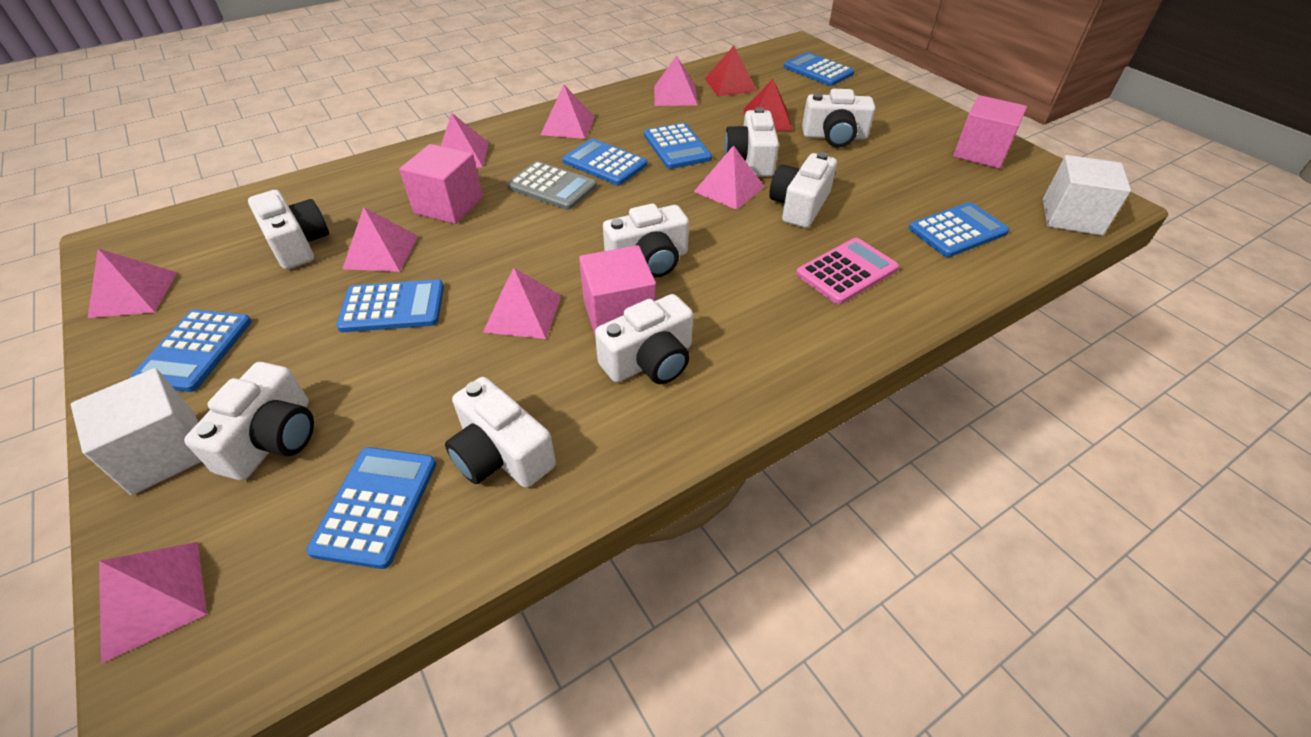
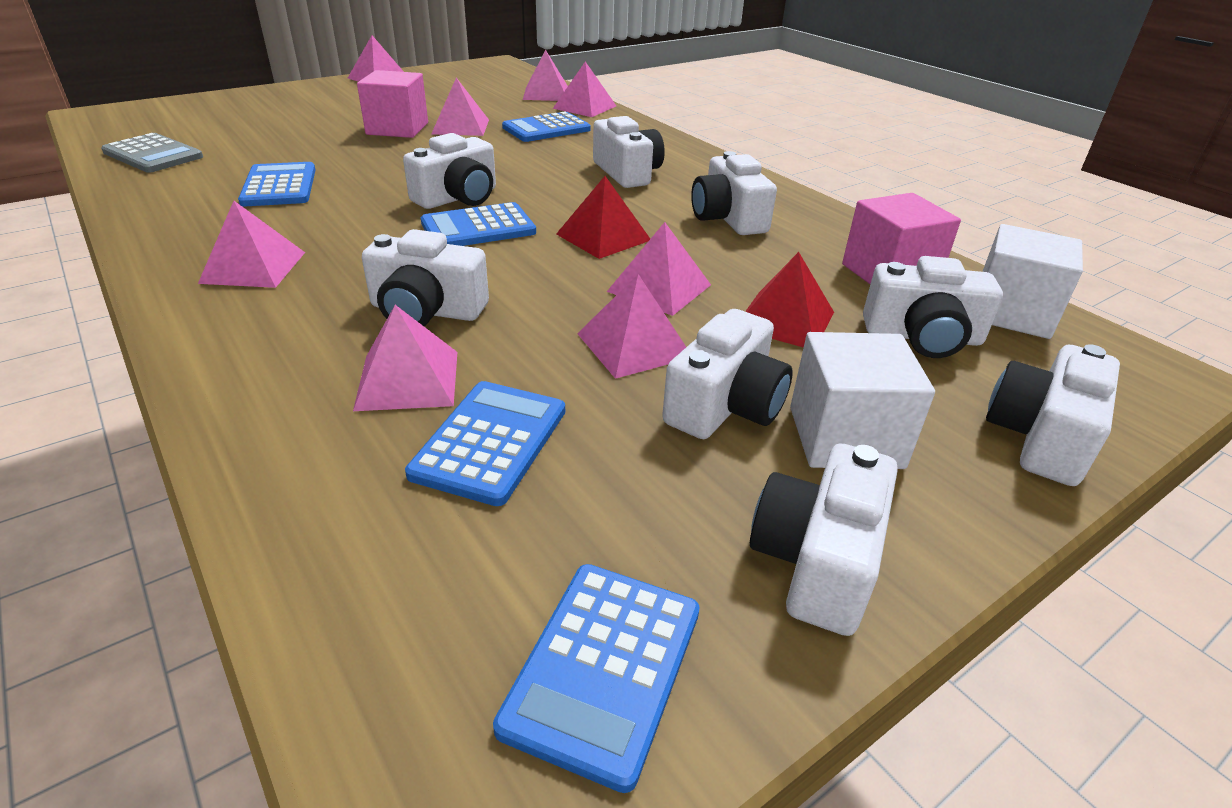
blue calculator: 7 -> 5
pink calculator: 1 -> 0
pink cube: 3 -> 2

